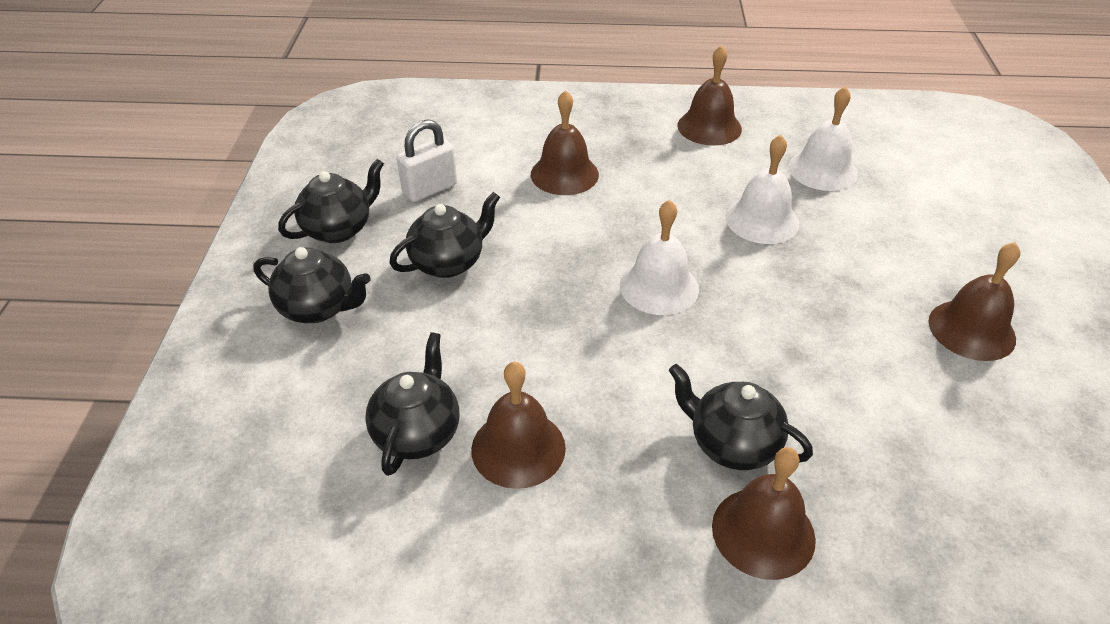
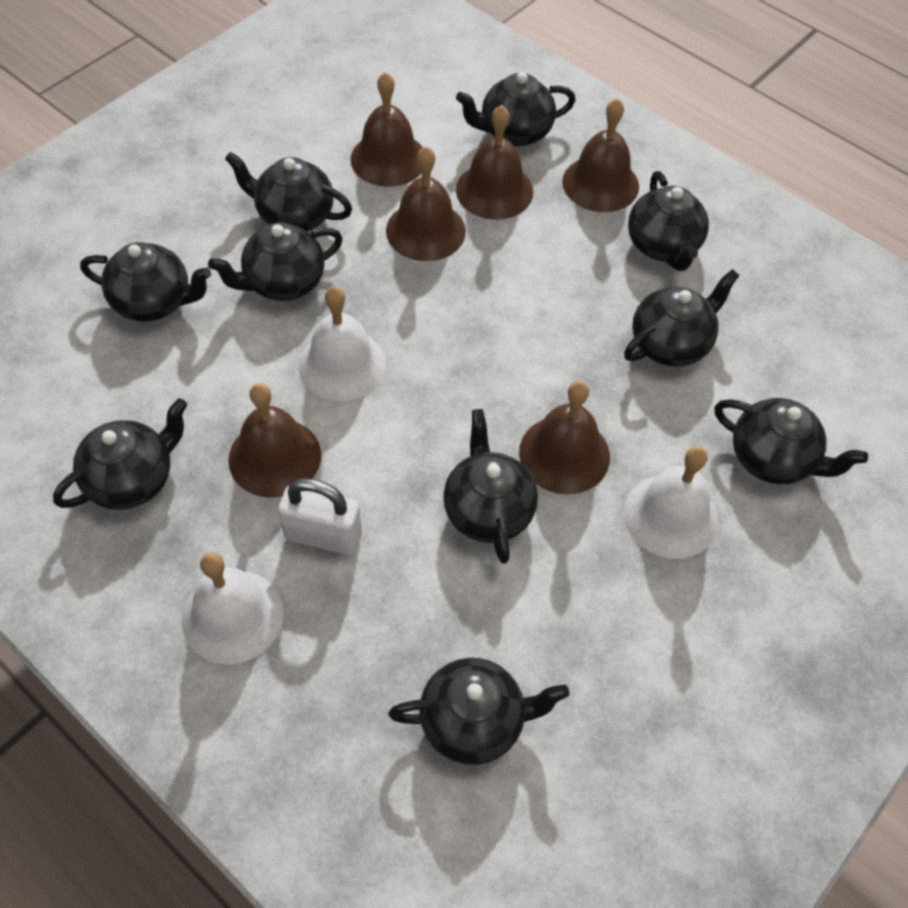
black teapot: 5 -> 10
brown bell: 5 -> 6

